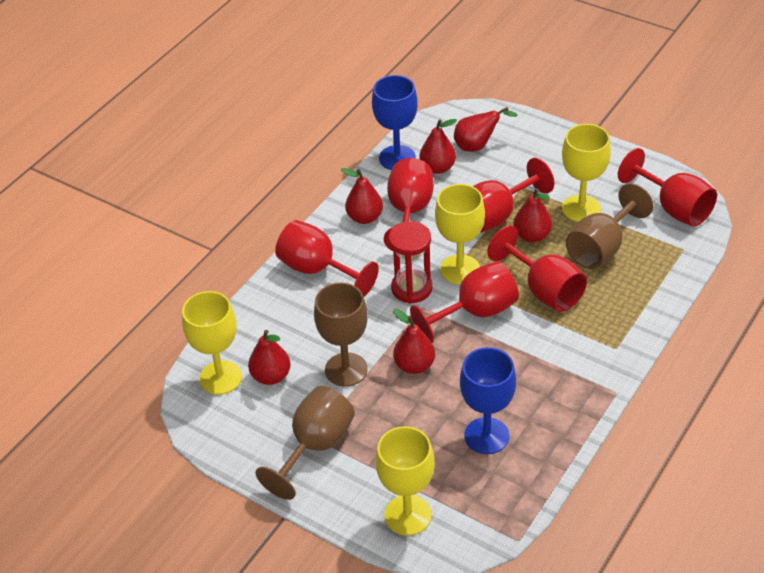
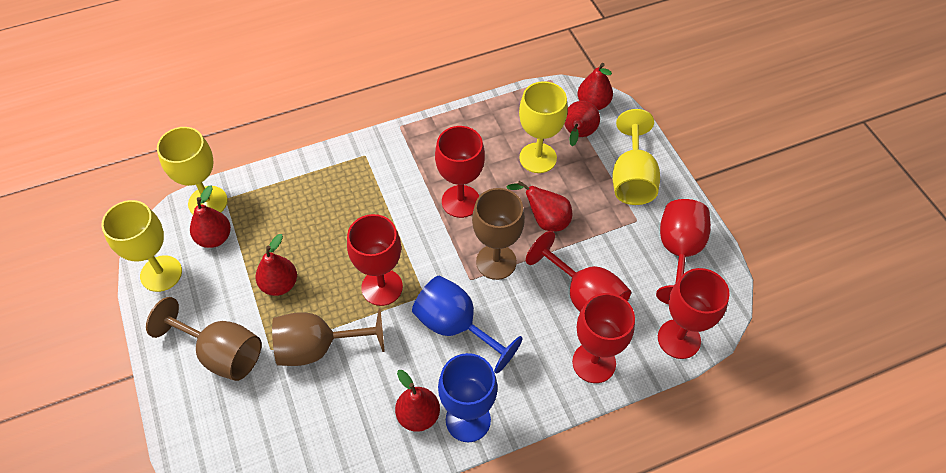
red hourglass: 1 -> 0

